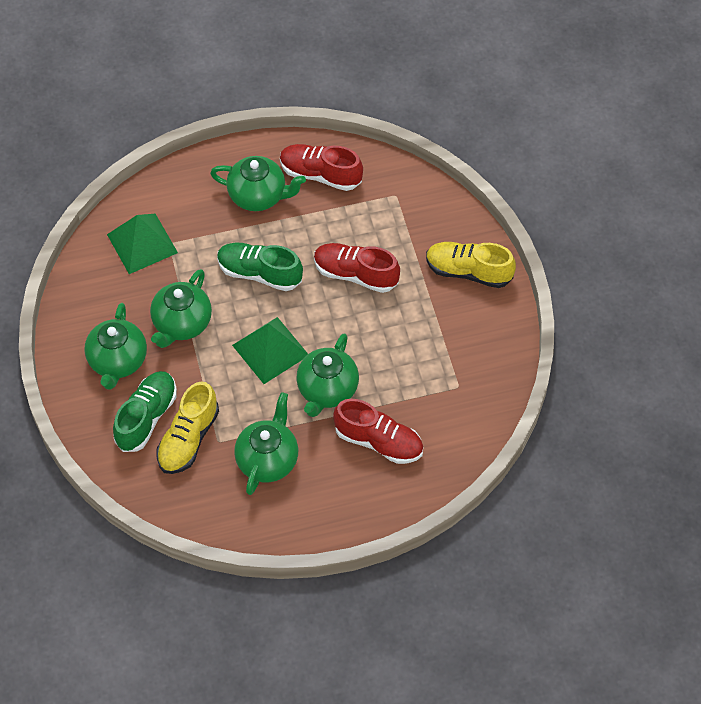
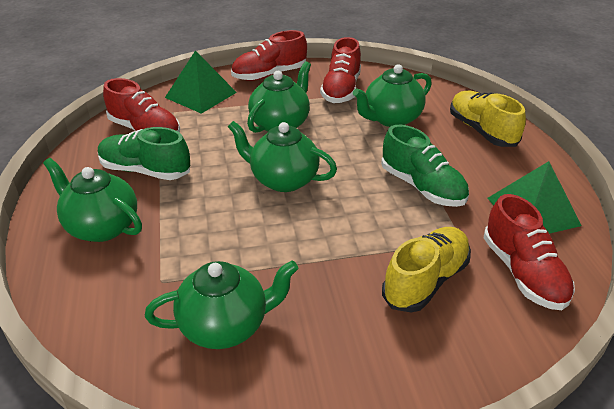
red shoe: 3 -> 4

